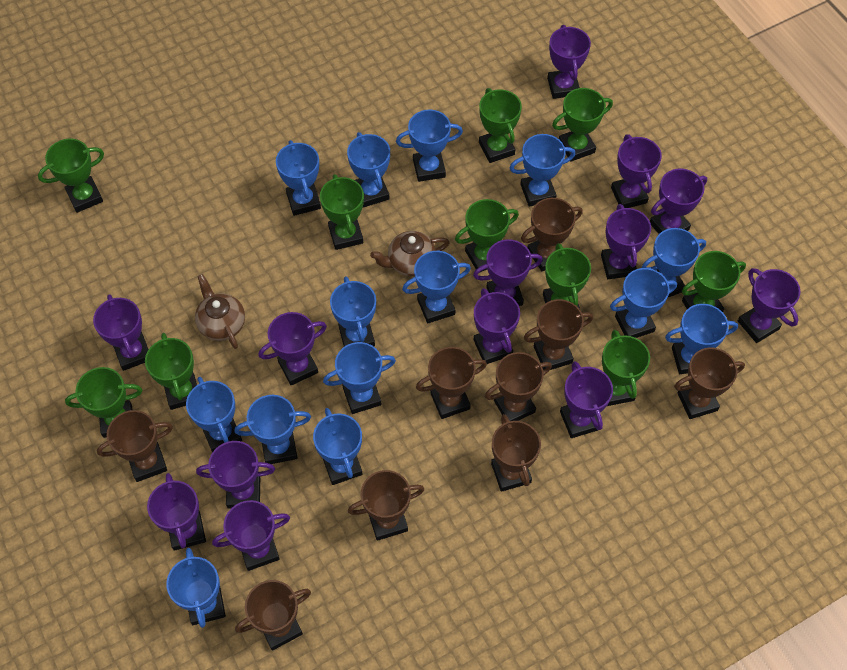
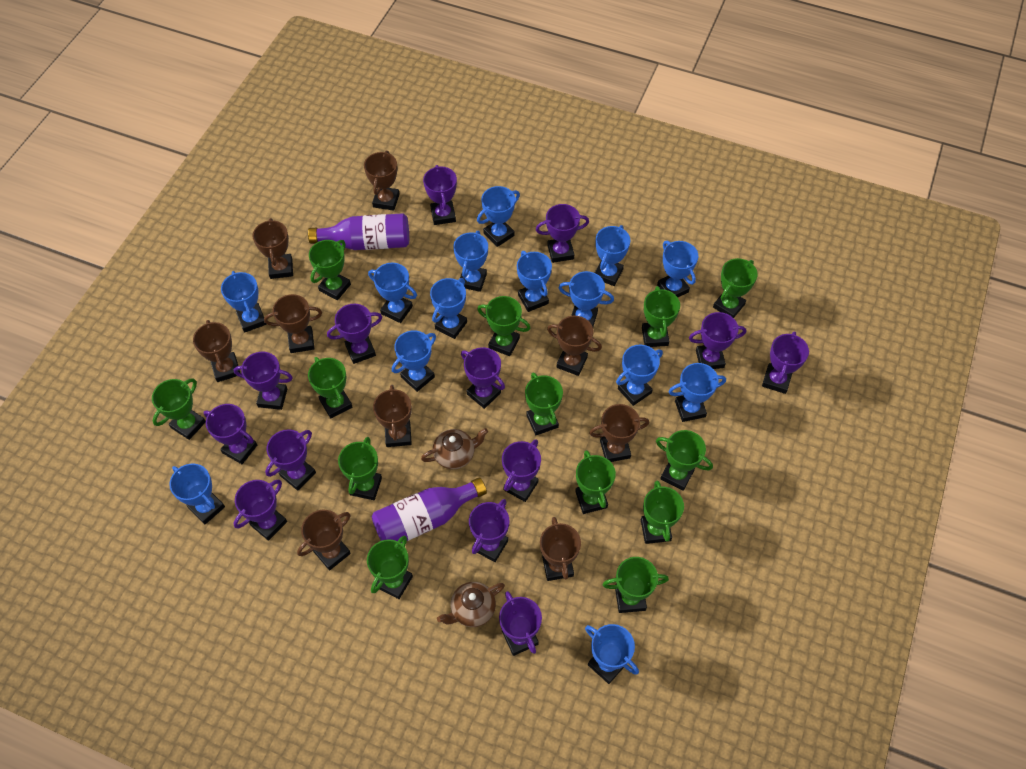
green trophy: 10 -> 13
purple bottle: 0 -> 2

